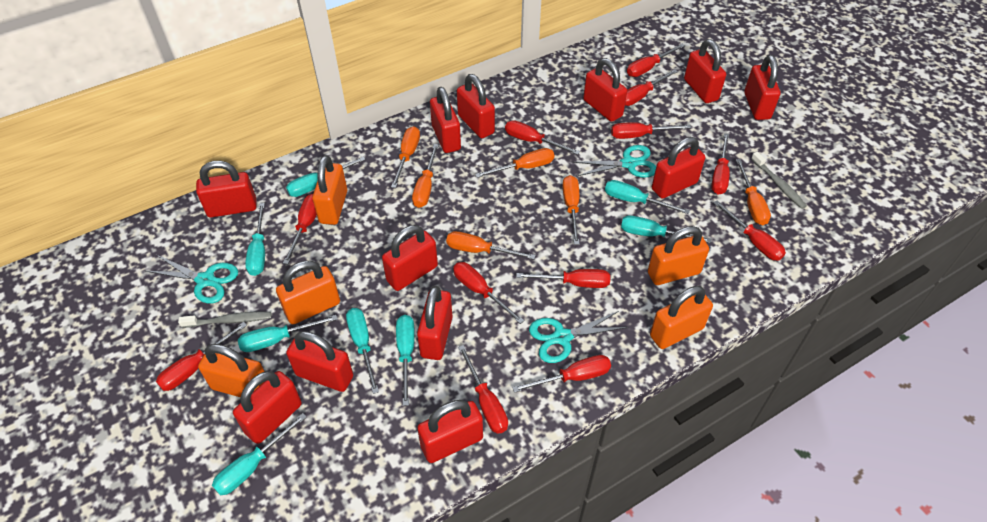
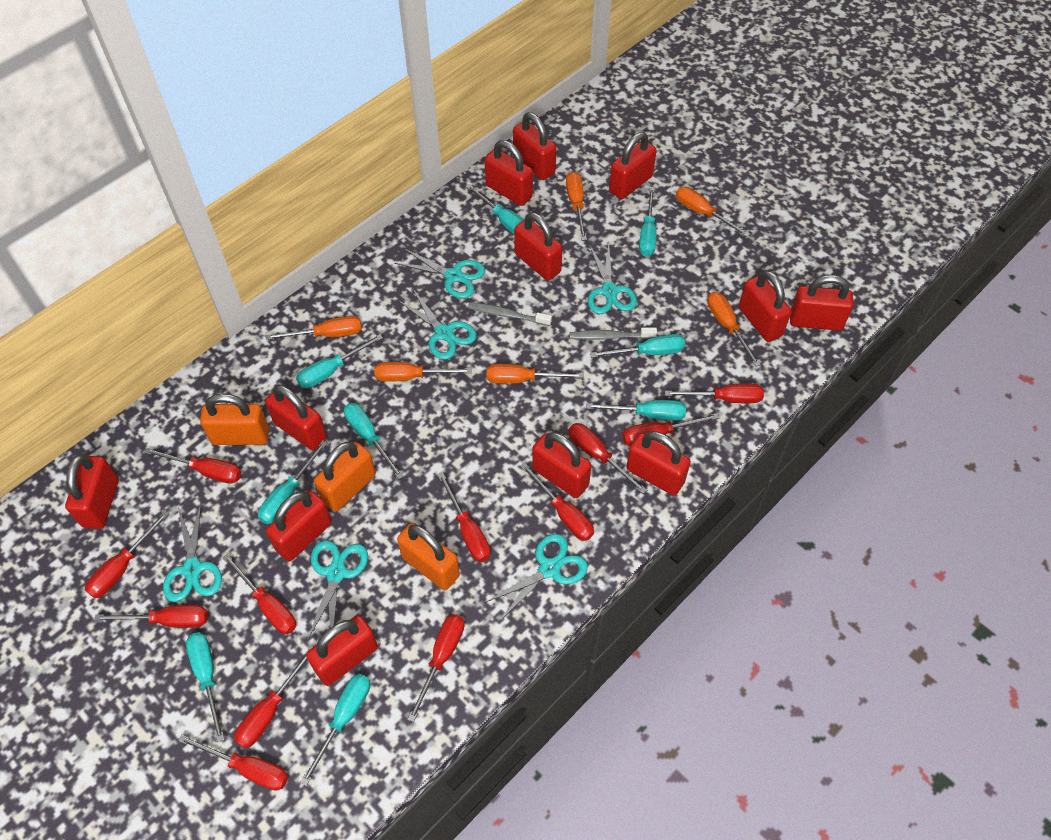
orange padlock: 5 -> 3
turquoise scissors: 3 -> 6
turquoise screwdriver: 8 -> 9

